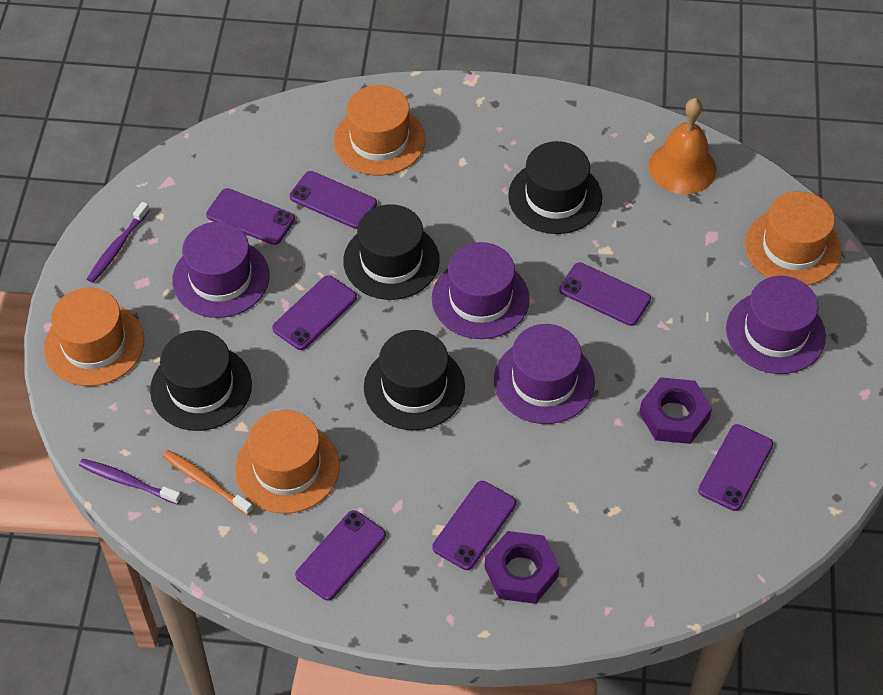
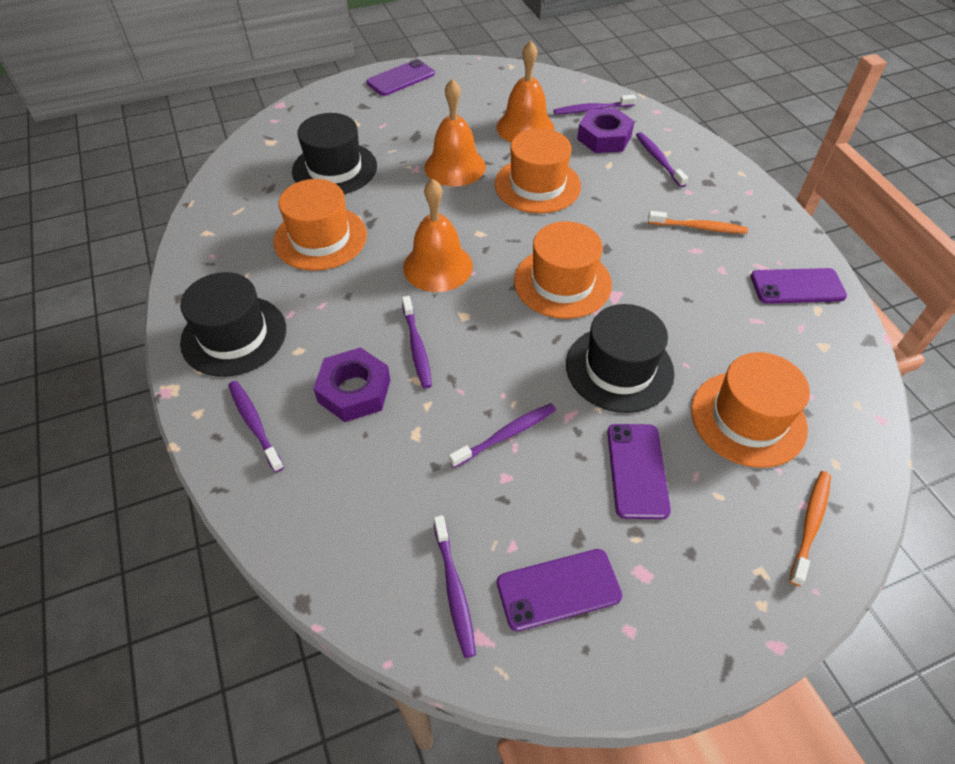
black hat: 4 -> 3
orange bell: 1 -> 3
orange toothbrush: 1 -> 2
purple hat: 4 -> 0
purple phone: 7 -> 4
purple toothbrush: 2 -> 6

